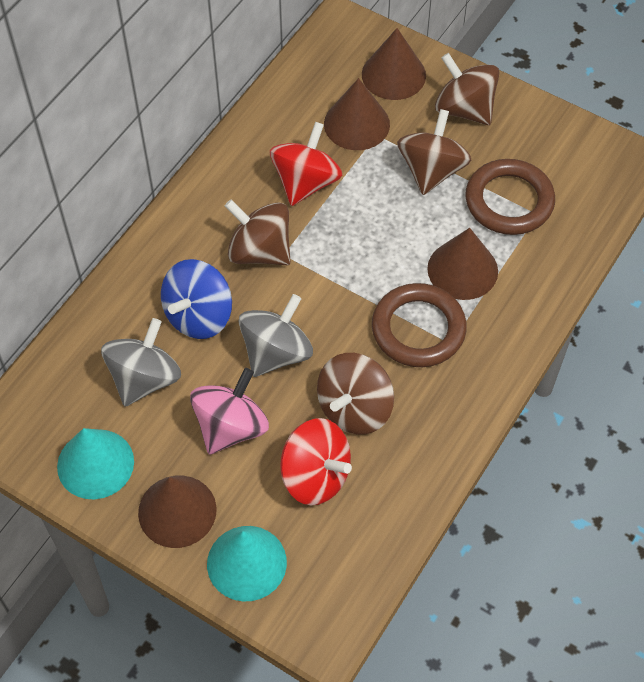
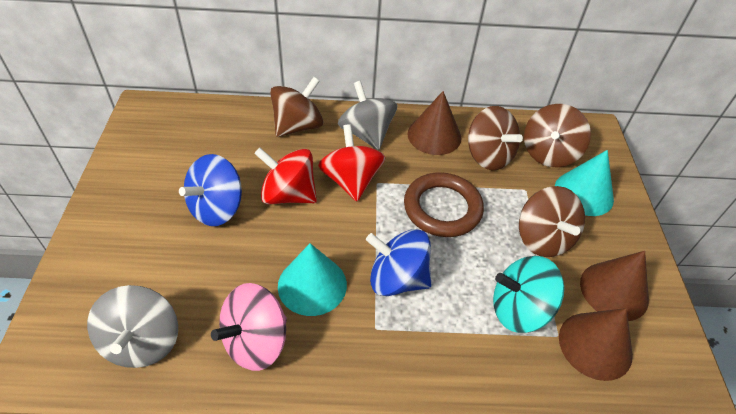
blue spinning top: 1 -> 2
brown cone: 4 -> 3
brown ring: 2 -> 1
turquoise spinning top: 0 -> 1

